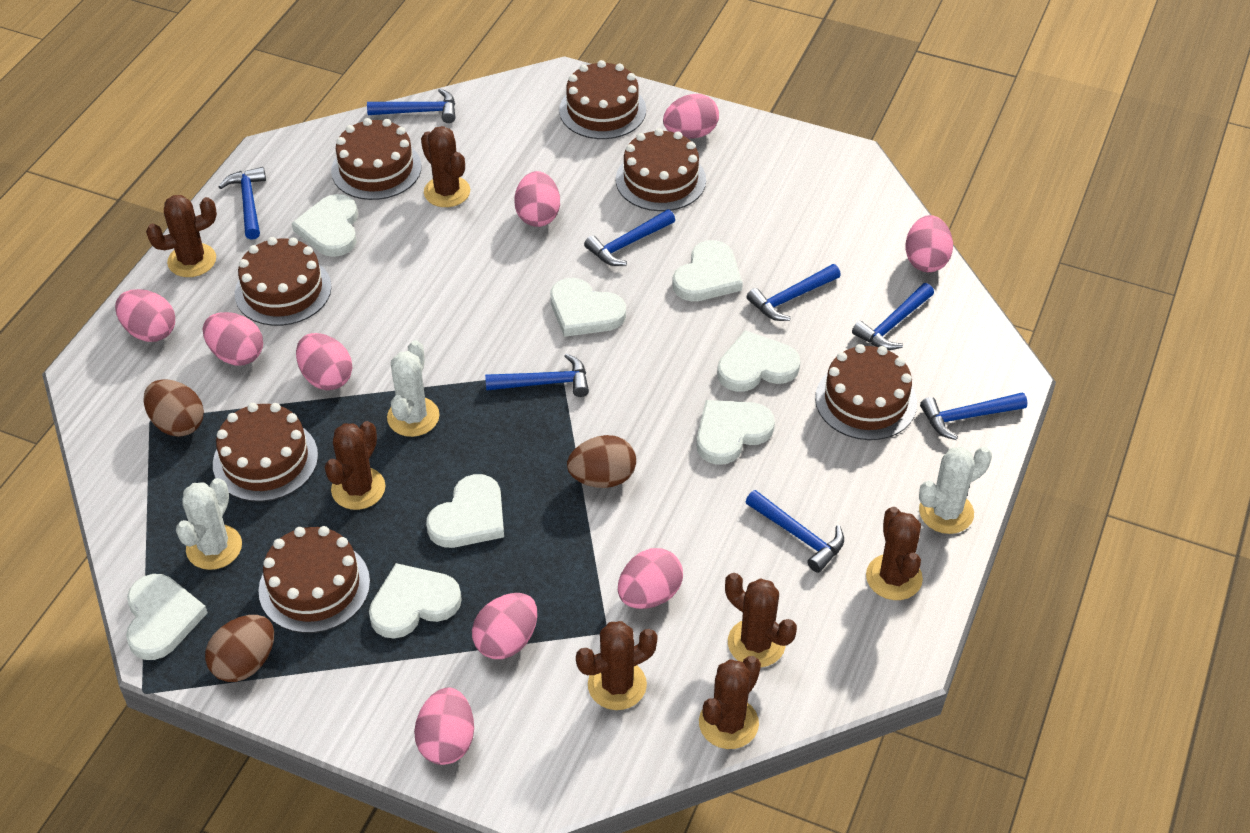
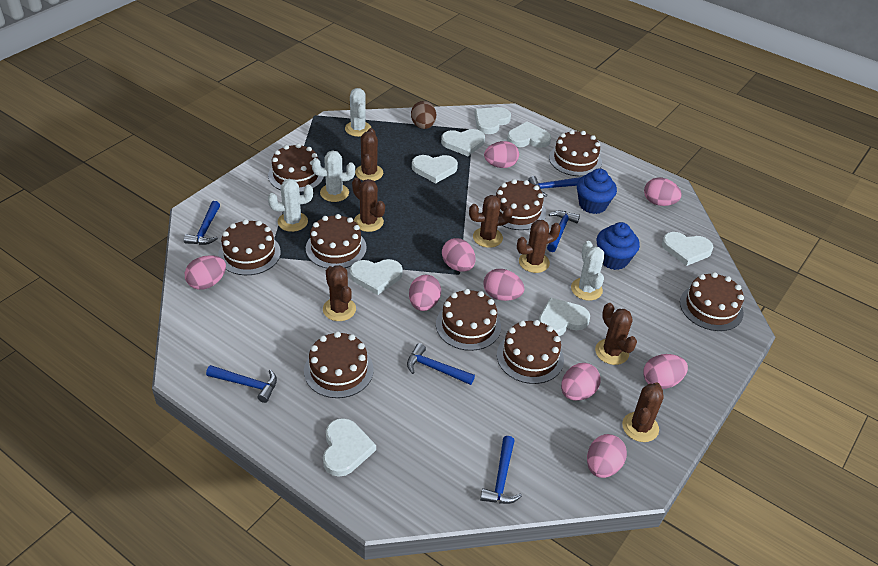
blue cupcake: 0 -> 2
blue hammer: 8 -> 6
brown cake: 7 -> 9
brown egg: 3 -> 1
white cactus: 3 -> 4

